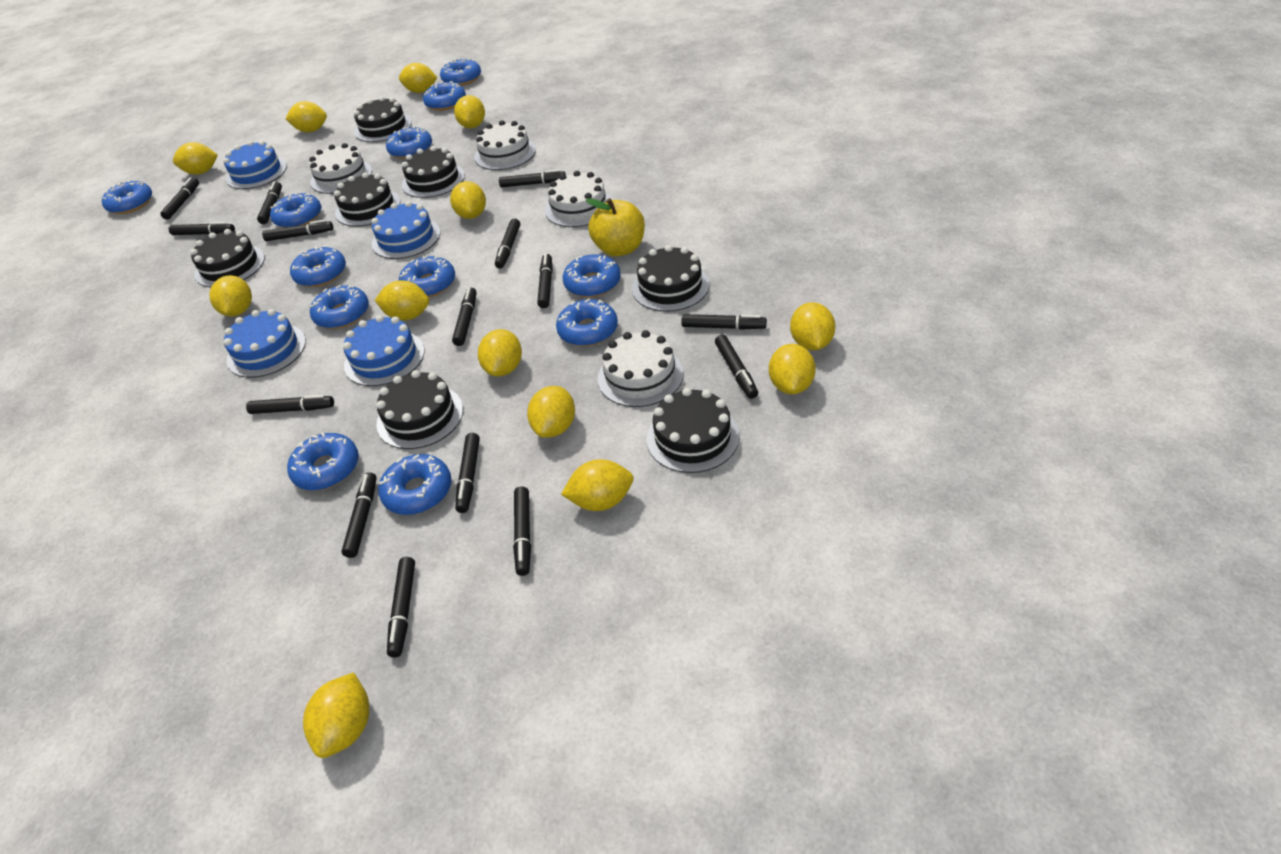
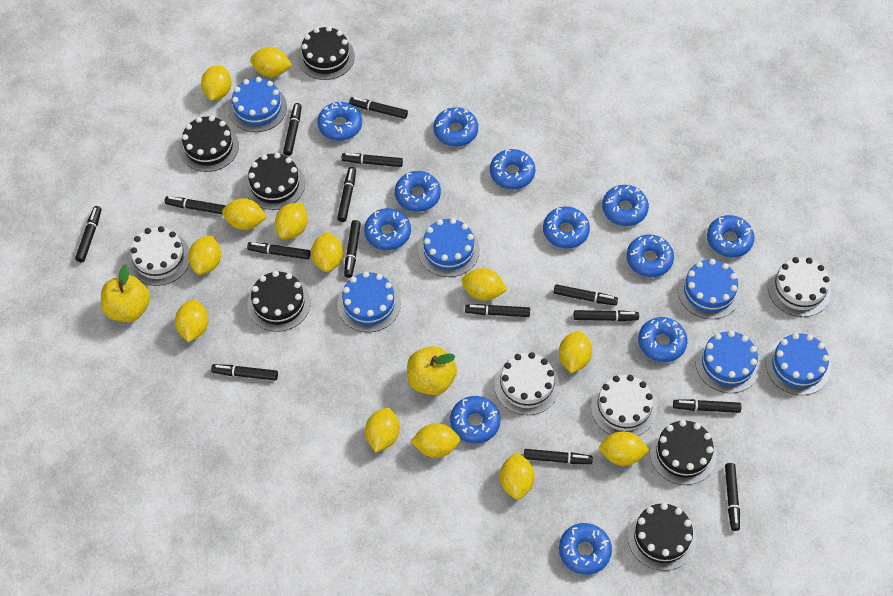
black cake: 7 -> 6
blue cake: 4 -> 6
yellow apple: 1 -> 2

